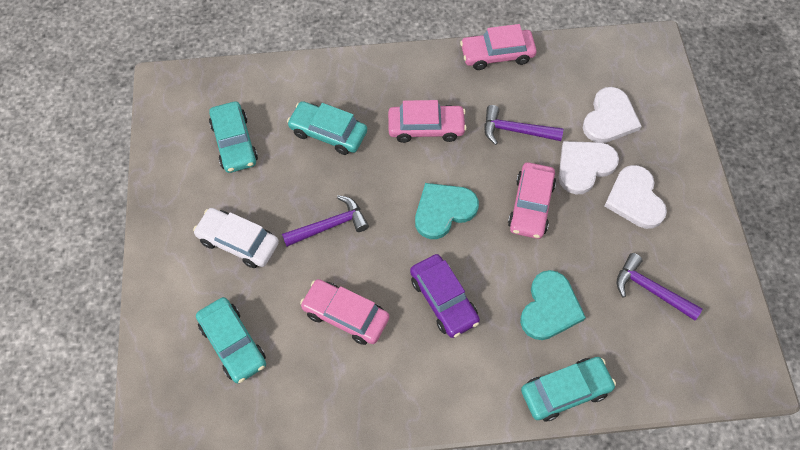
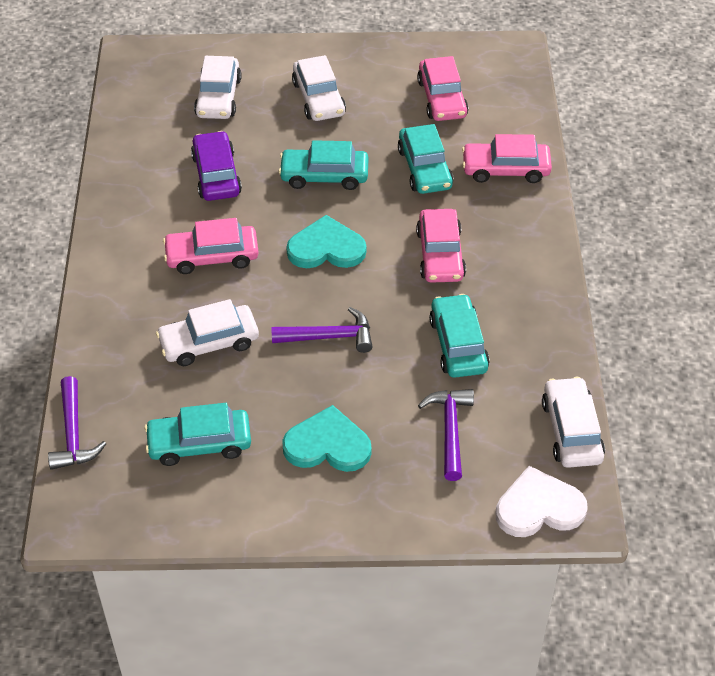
white car: 1 -> 4
white heart: 3 -> 1

